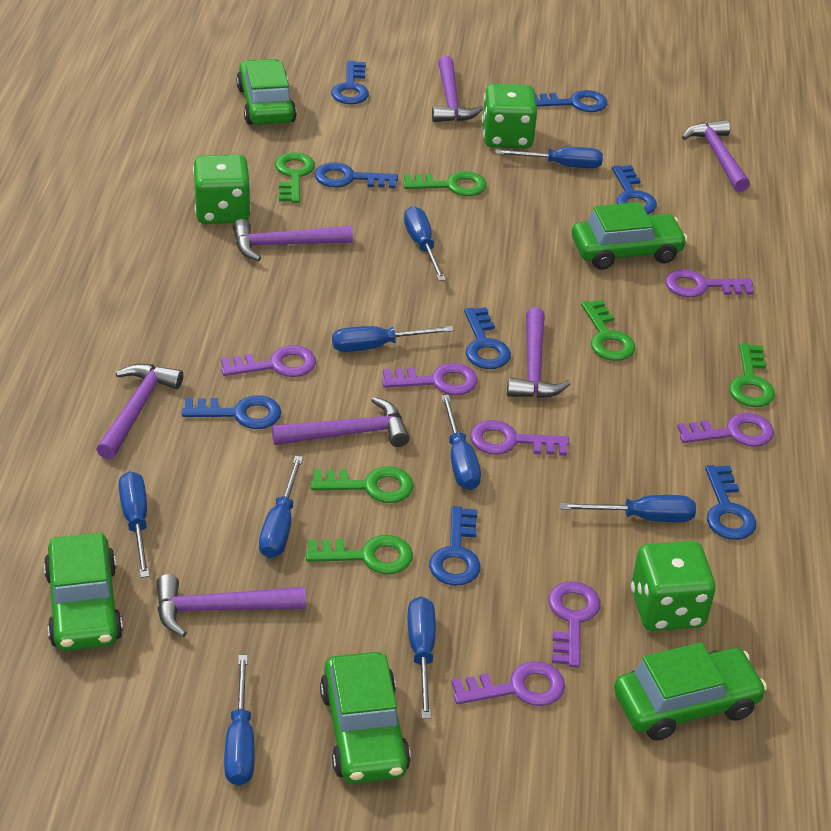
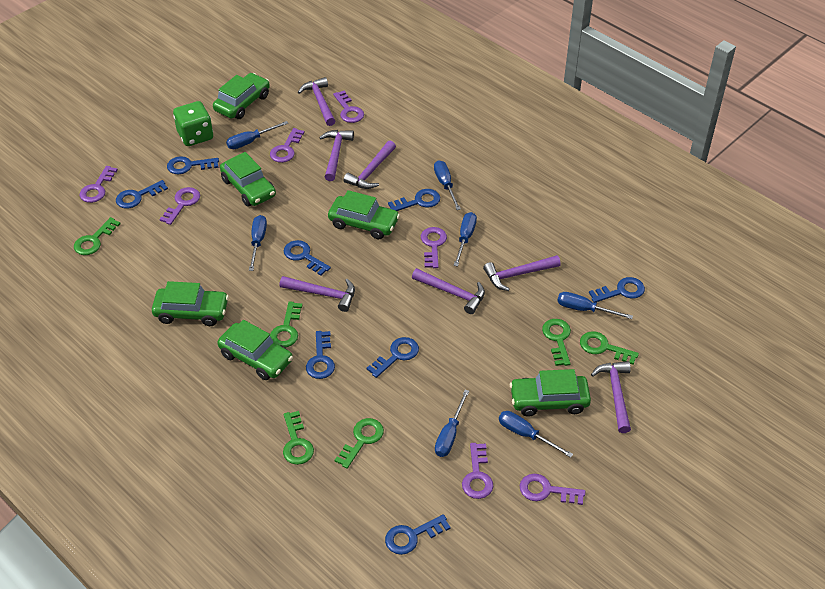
blue screwdriver: 9 -> 7
green car: 5 -> 6
green dice: 3 -> 1

